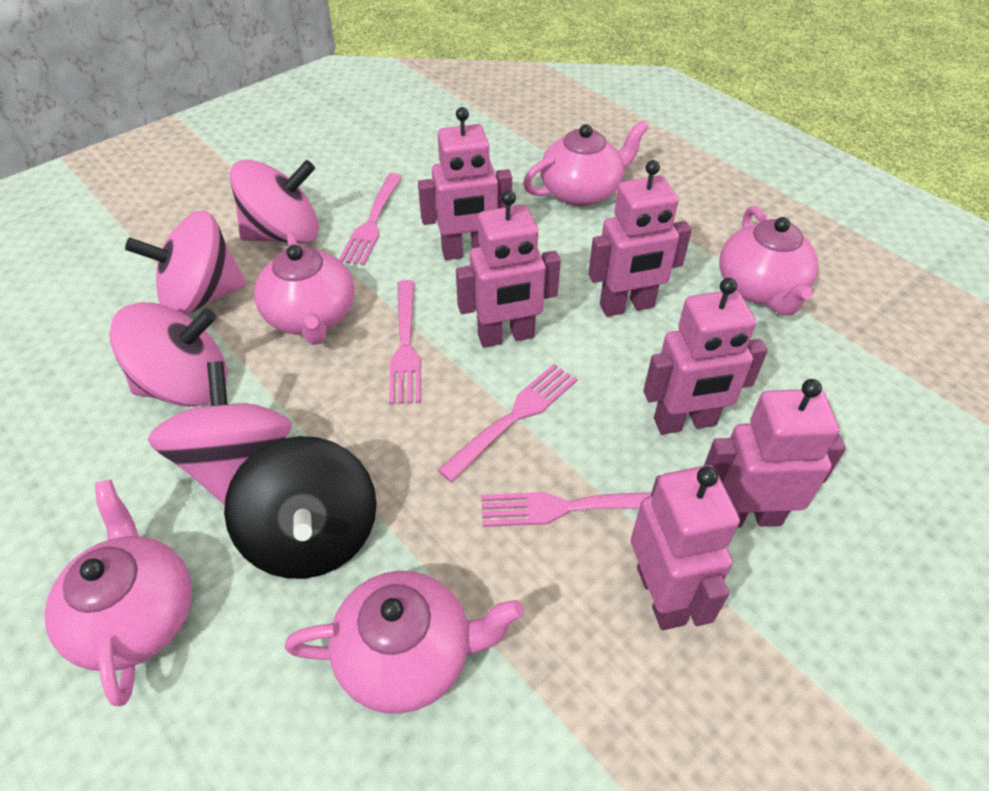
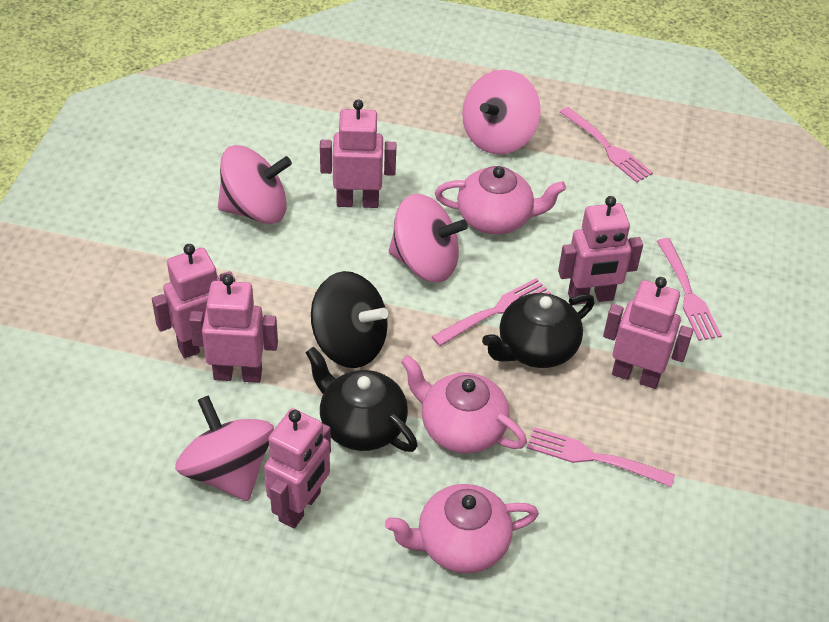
black teapot: 0 -> 2
pink teapot: 5 -> 3

